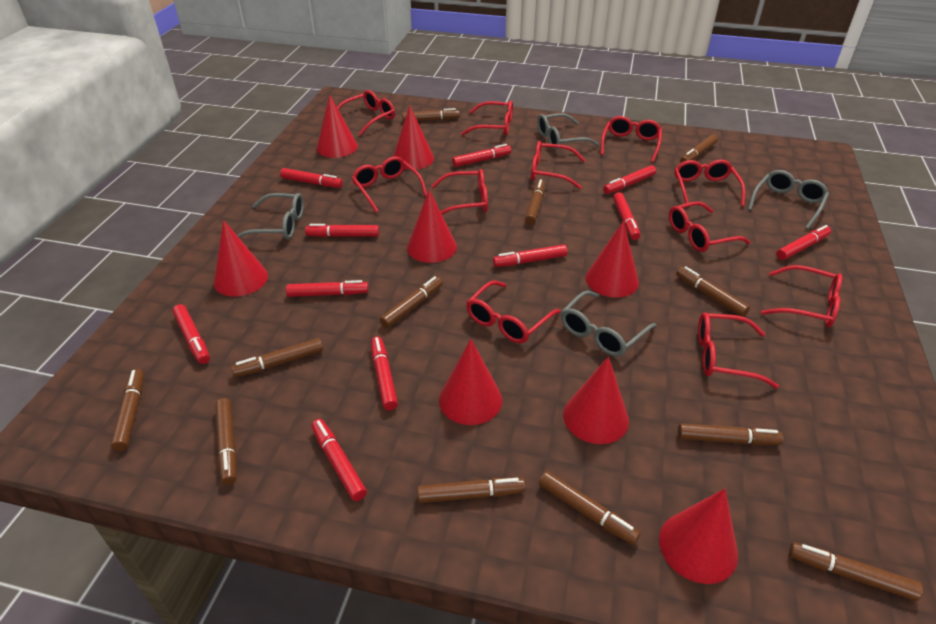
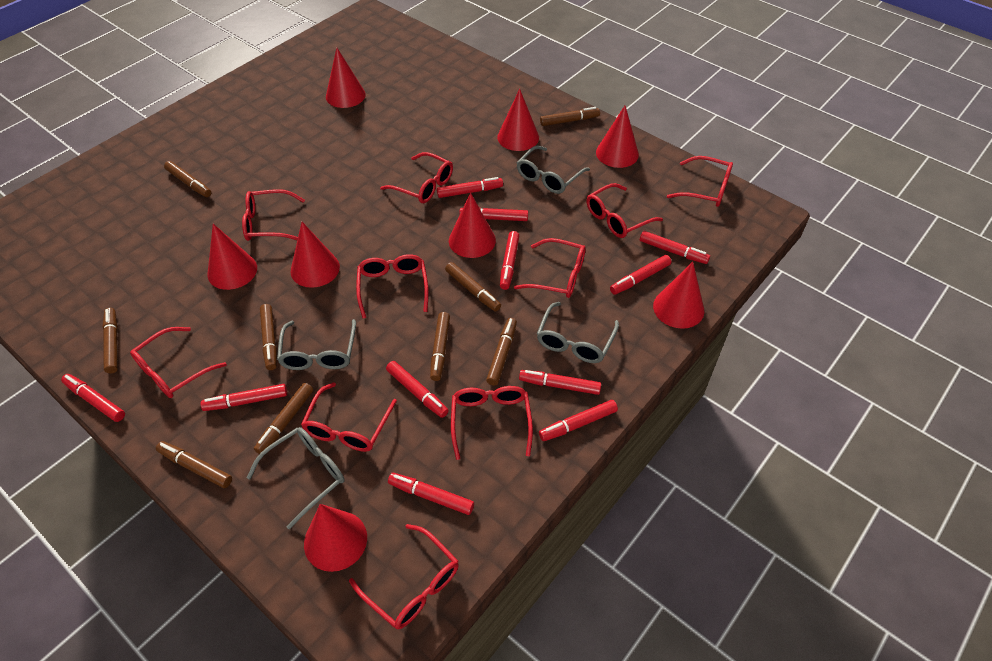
brown marker: 12 -> 9
red glasses: 11 -> 10

